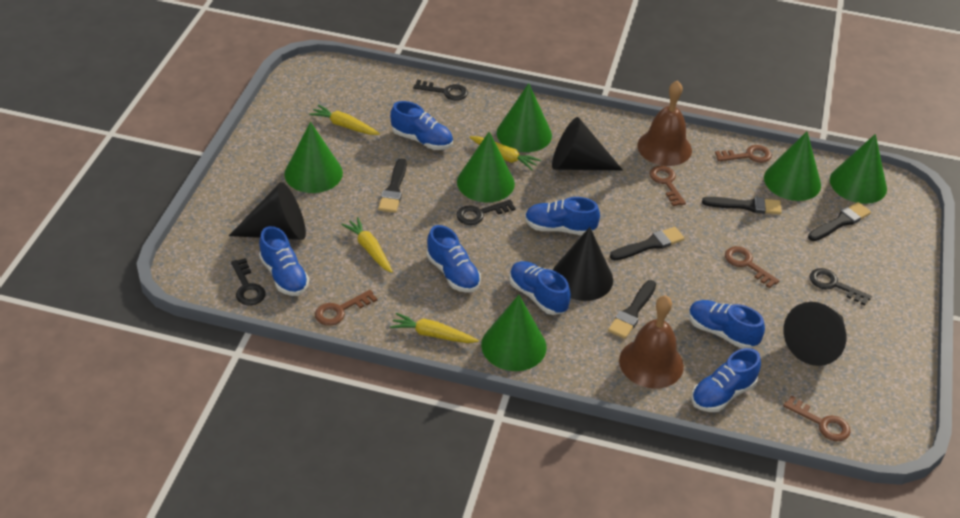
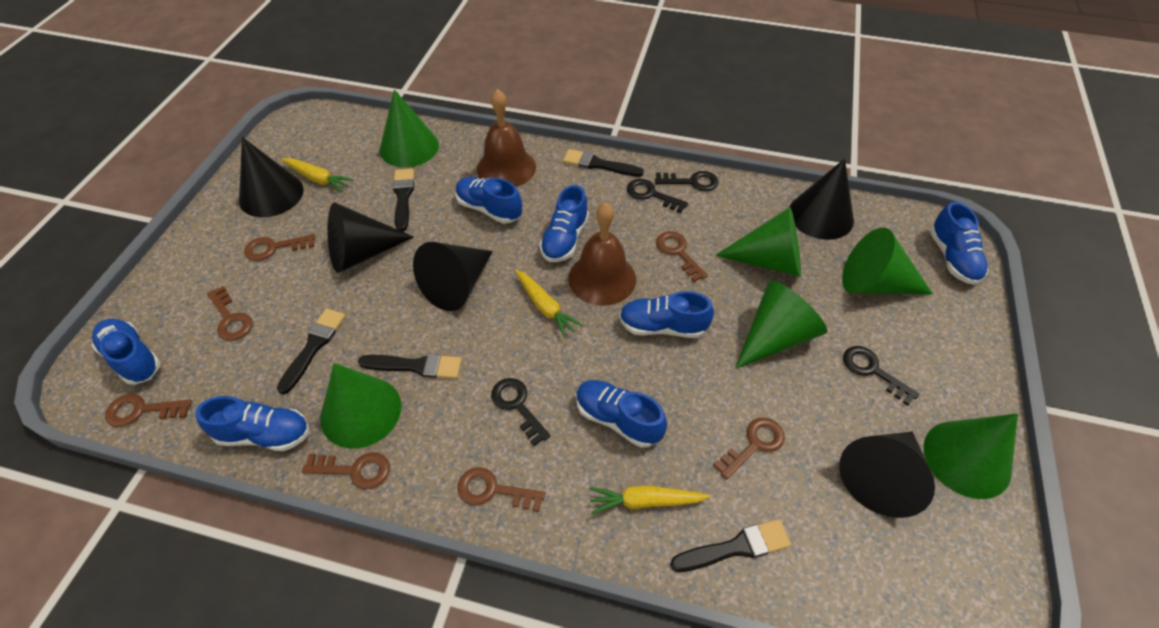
black cone: 4 -> 5
brown key: 5 -> 7
yellow carrot: 4 -> 3

